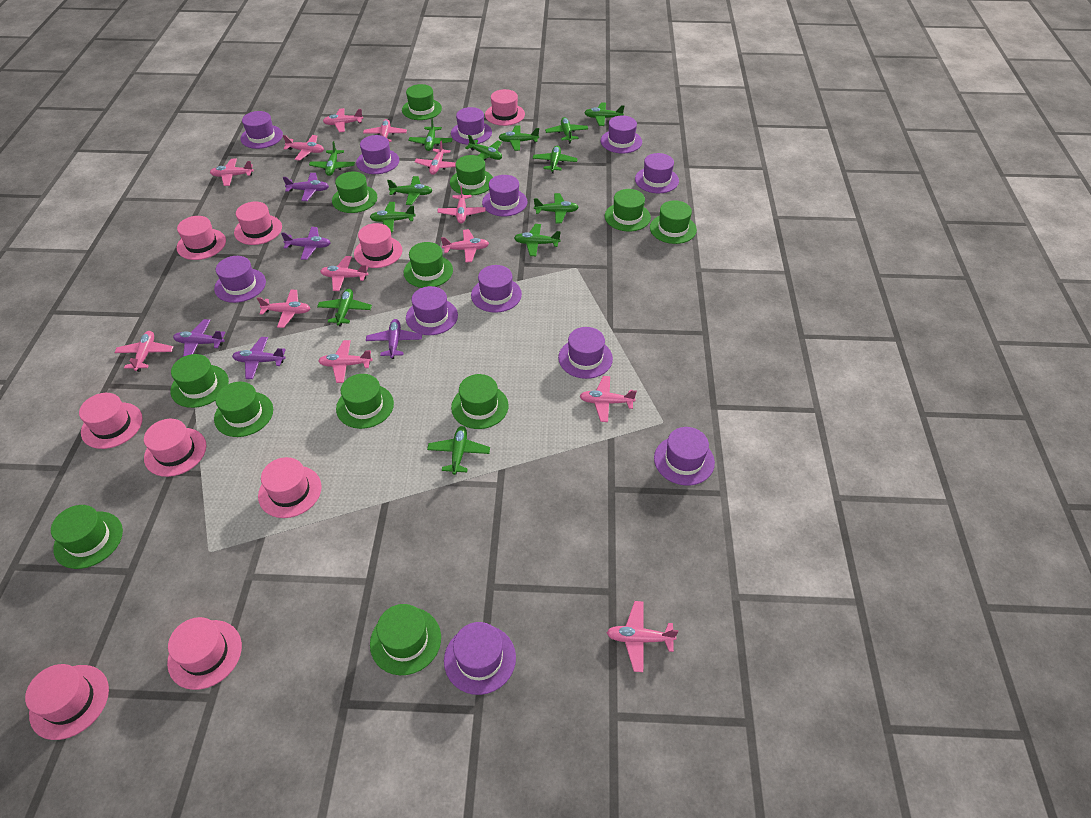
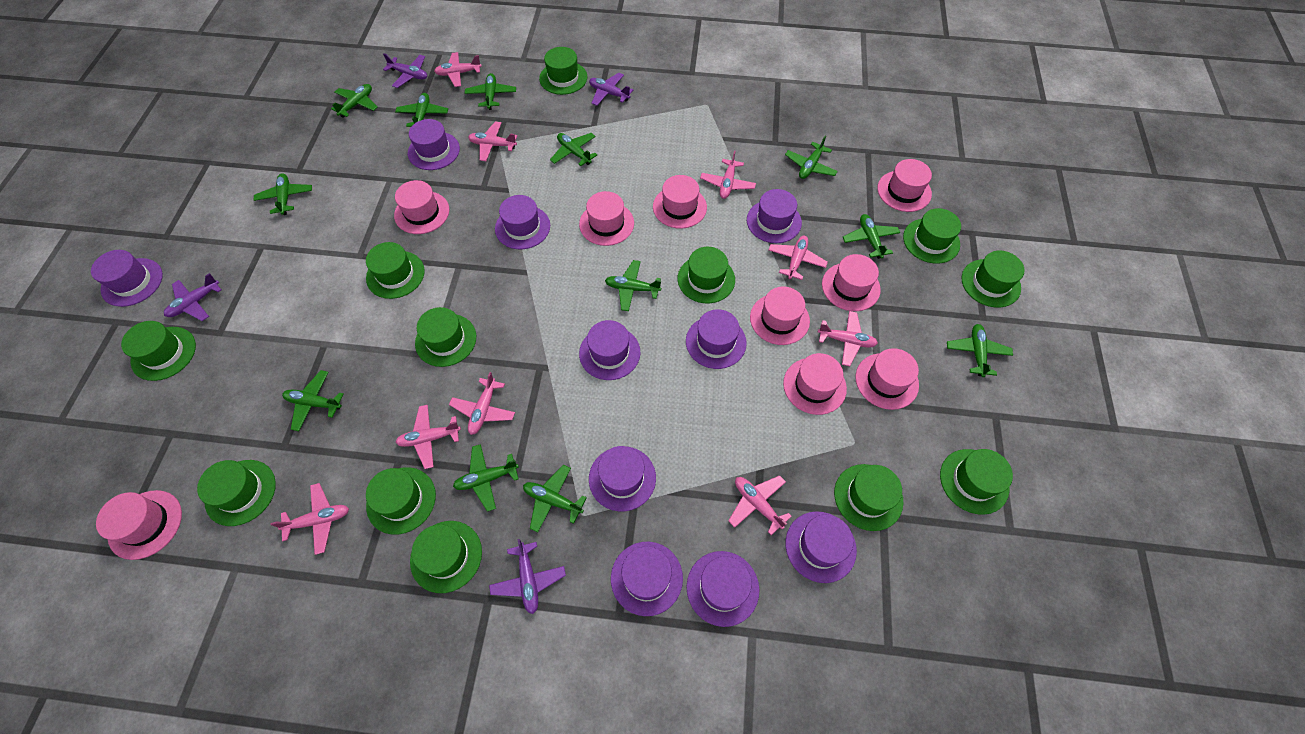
green plane: 13 -> 12
pink plane: 13 -> 9
purple hat: 12 -> 10
purple plane: 5 -> 4

